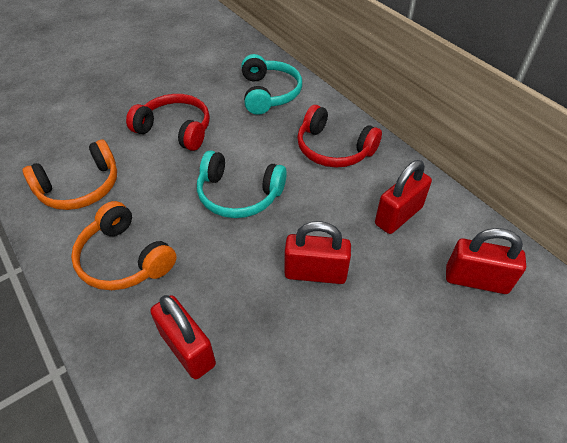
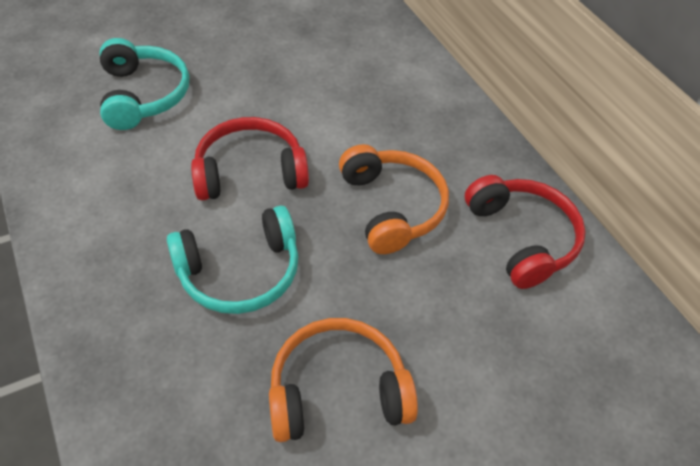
red padlock: 4 -> 0

